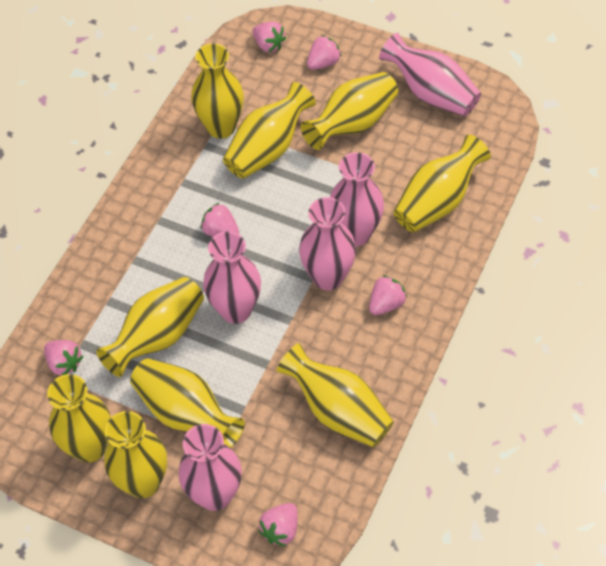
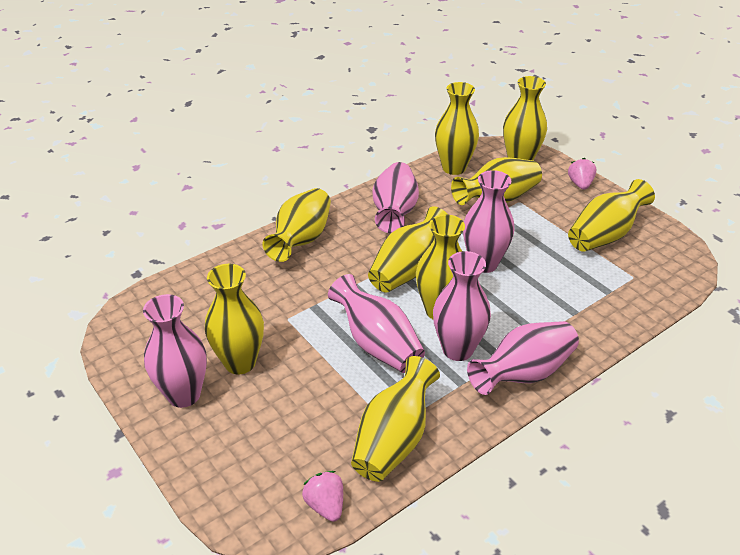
pink strawberry: 6 -> 2
pink vase: 5 -> 6

